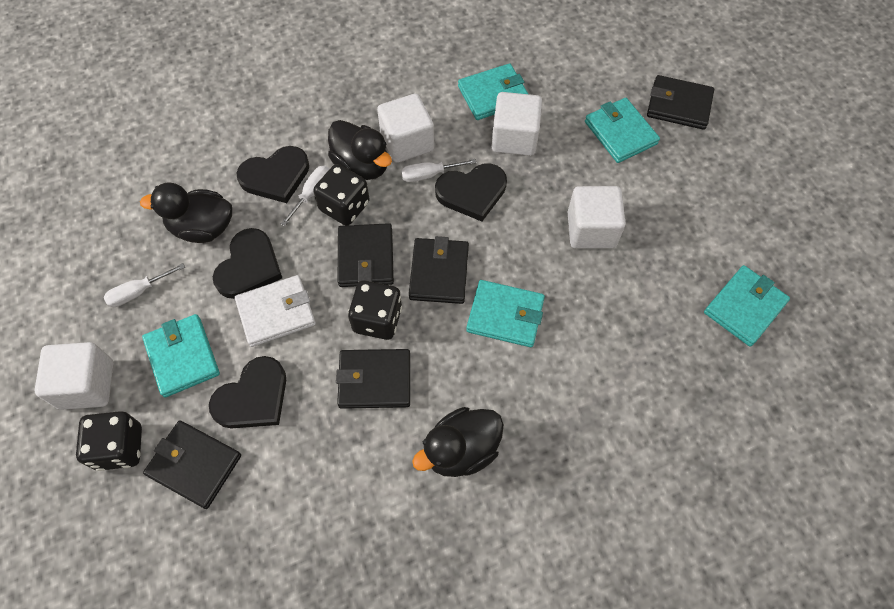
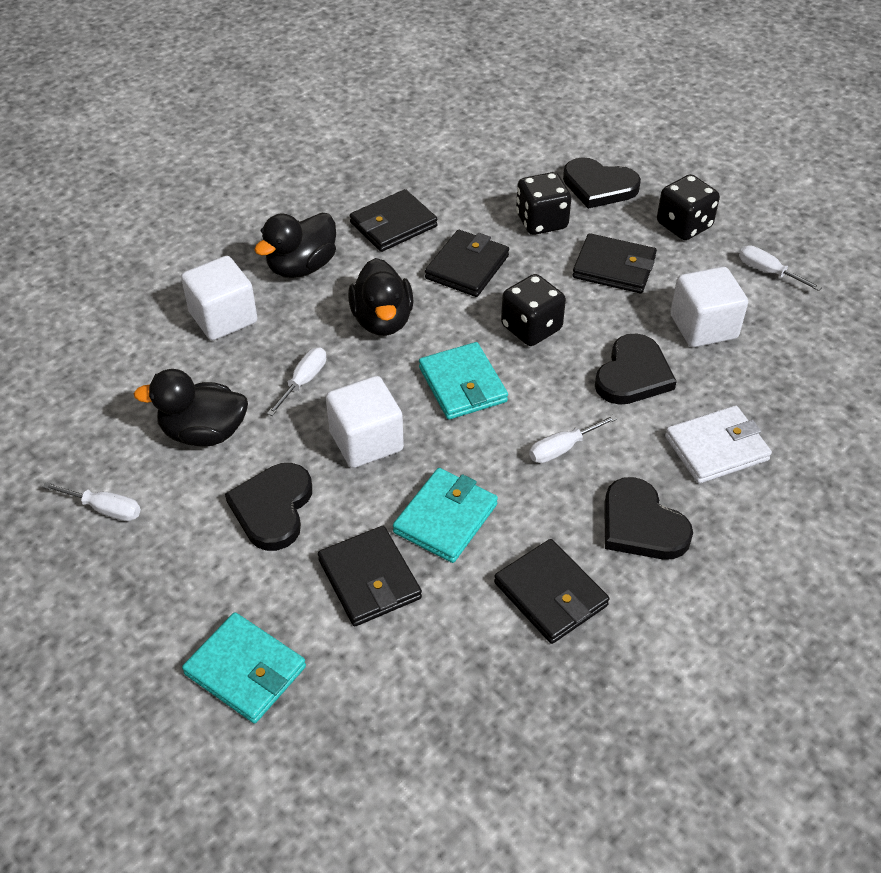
turquoise wallet: 5 -> 3
white cube: 4 -> 3
white screwdriver: 3 -> 4

